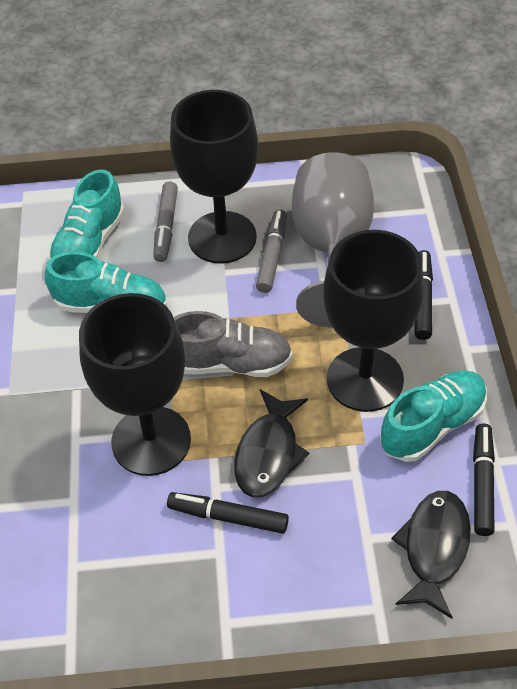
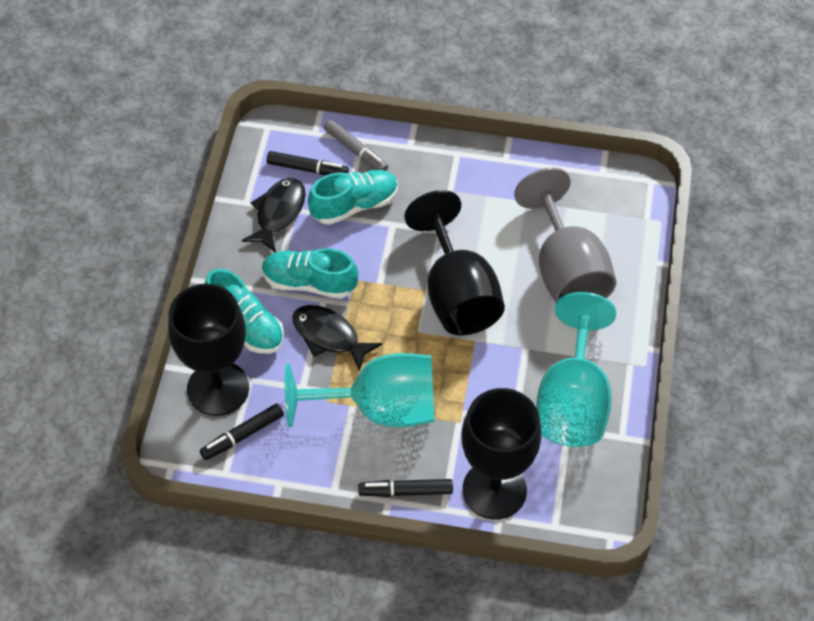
grey marker: 2 -> 1
grey shoe: 1 -> 0
turquoise goblet: 0 -> 2

